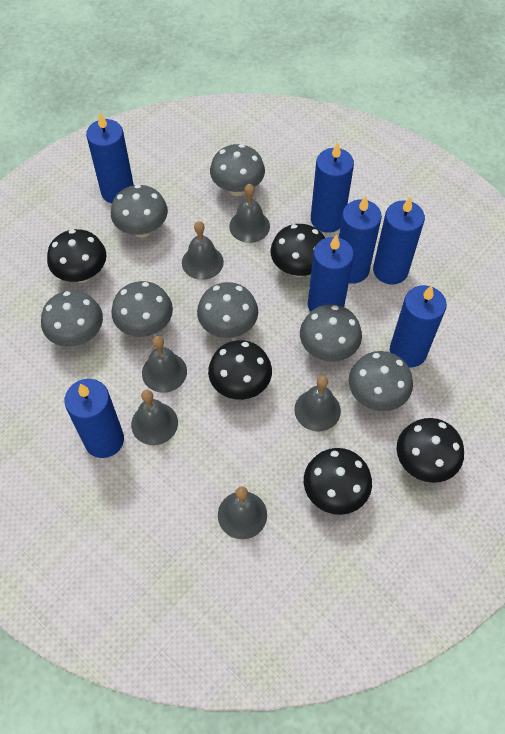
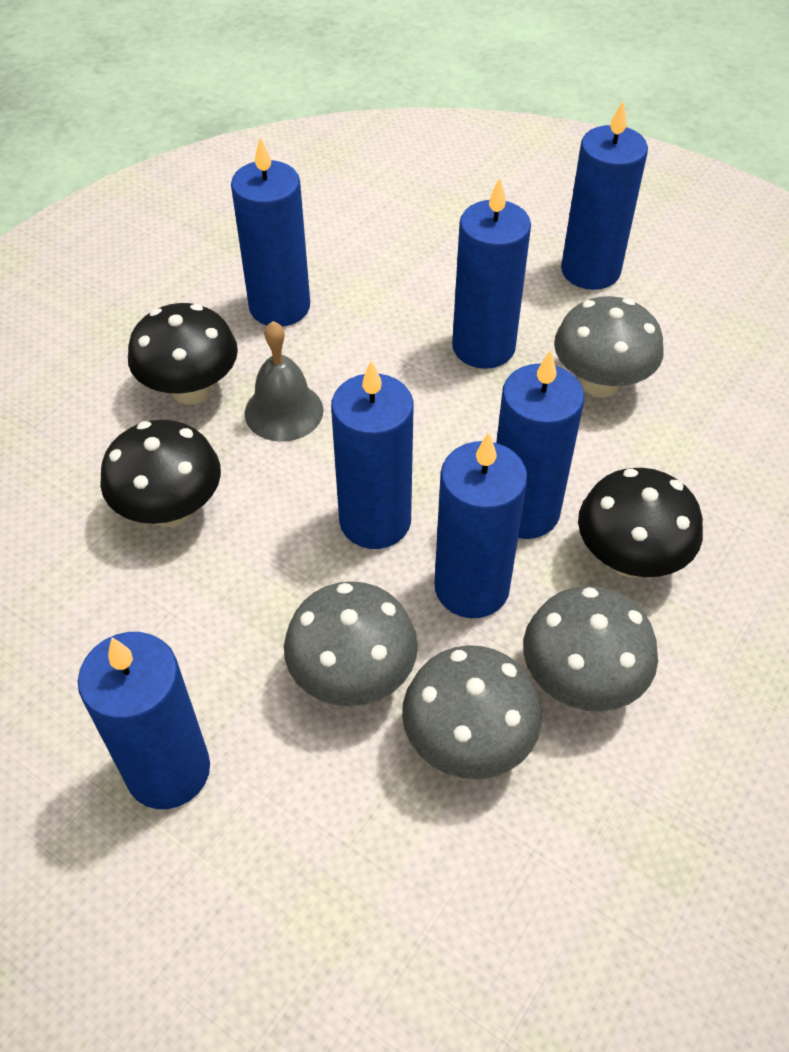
black mushroom: 5 -> 3
grey bell: 6 -> 1
grey mushroom: 7 -> 4

